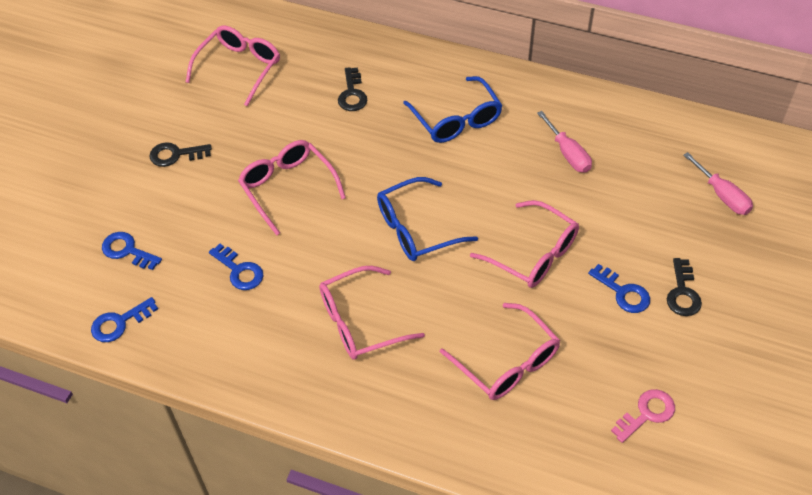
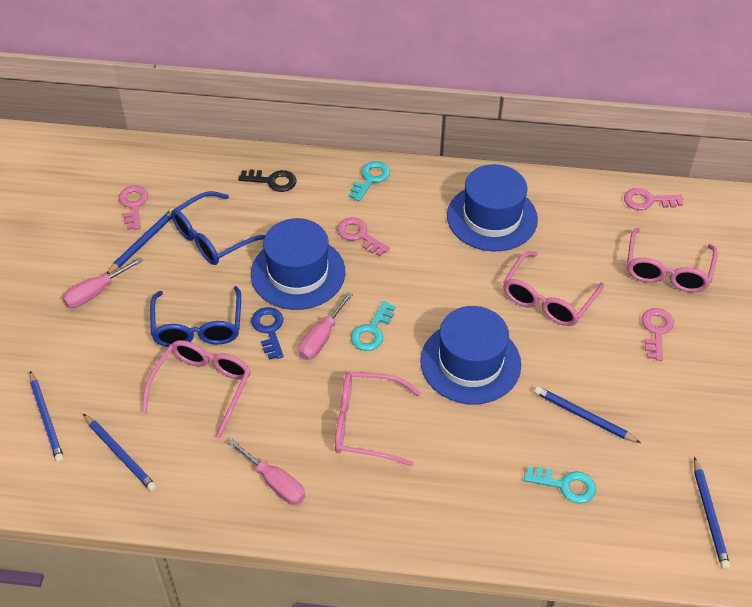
black key: 3 -> 1
blue hat: 0 -> 3
blue key: 4 -> 1
blue pencil: 0 -> 5
pink glasses: 5 -> 4
pink key: 1 -> 4
pink screwdriver: 2 -> 3
turquoise key: 0 -> 3

